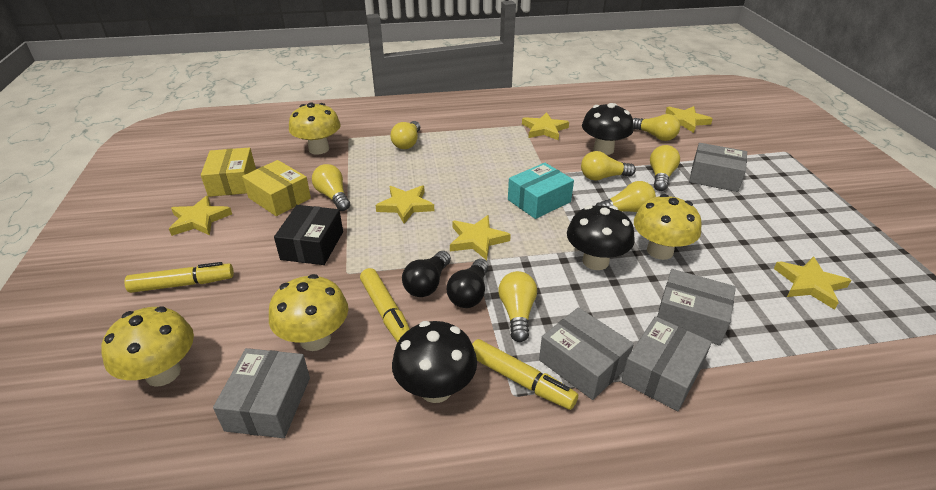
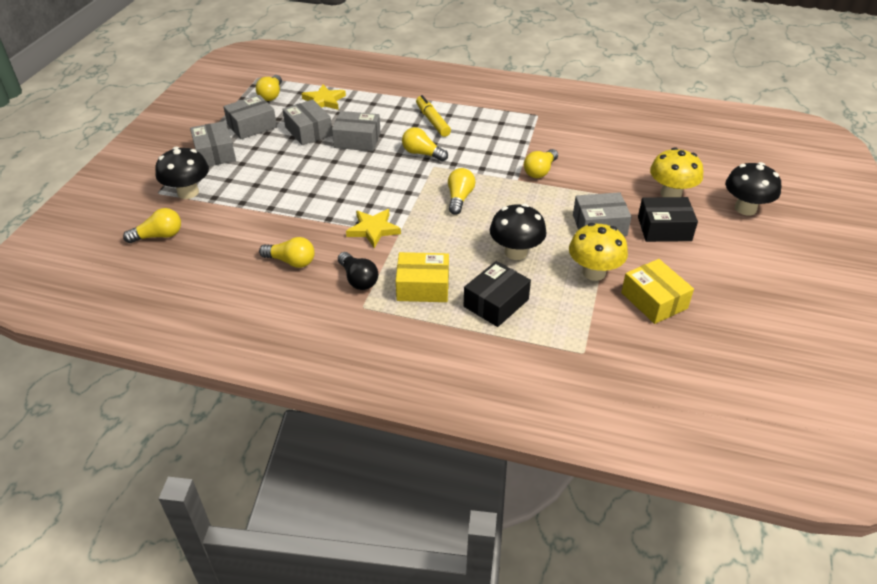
black box: 1 -> 2
black light bulb: 2 -> 1
turquoise box: 1 -> 0
yellow light bulb: 7 -> 6
yellow marker: 3 -> 1
yellow mushroom: 4 -> 2
yellow star: 6 -> 2

